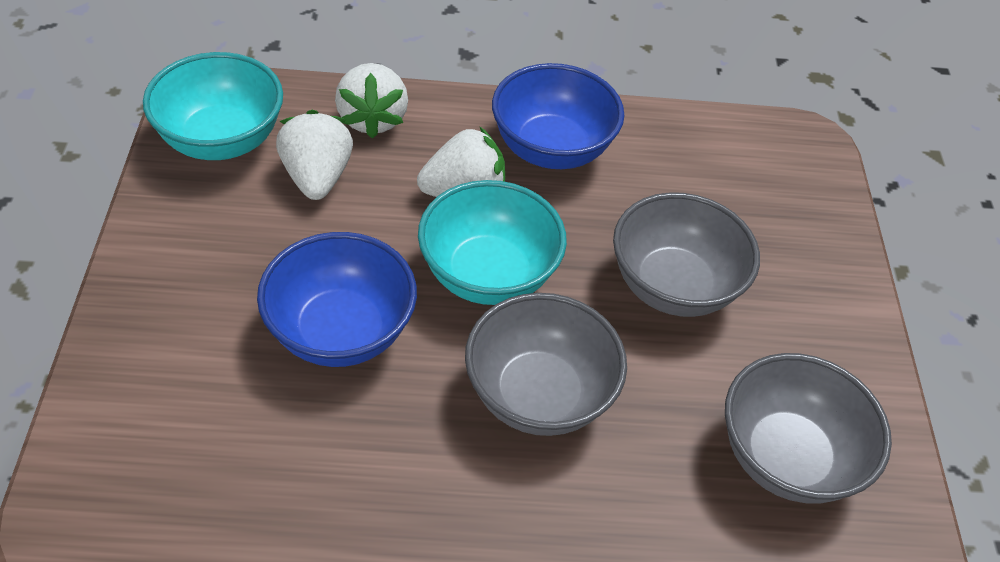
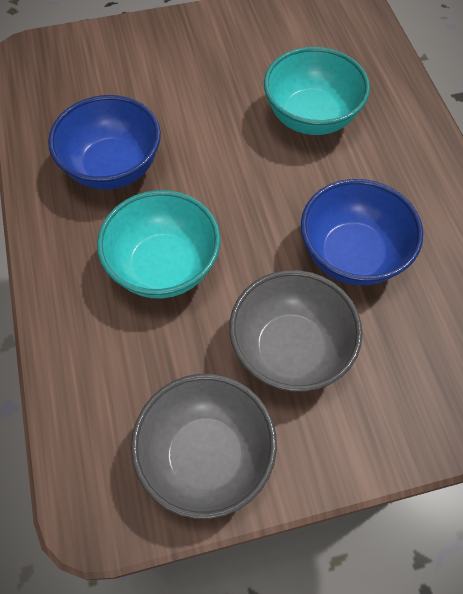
grey bowl: 3 -> 2
white strawberry: 3 -> 0

